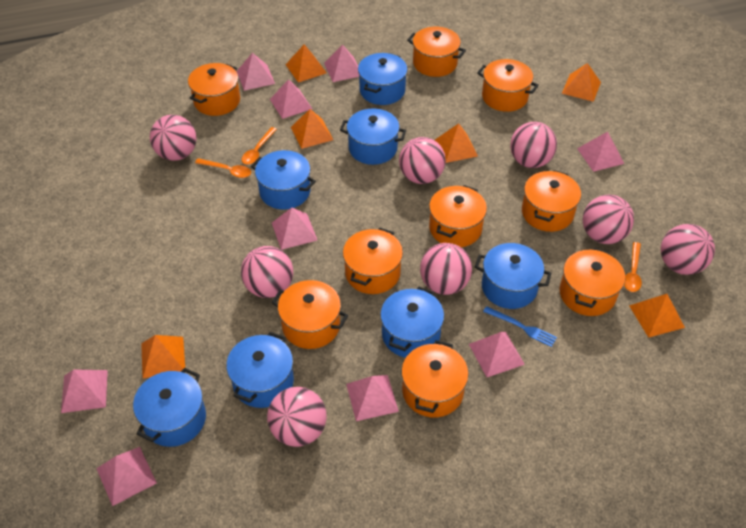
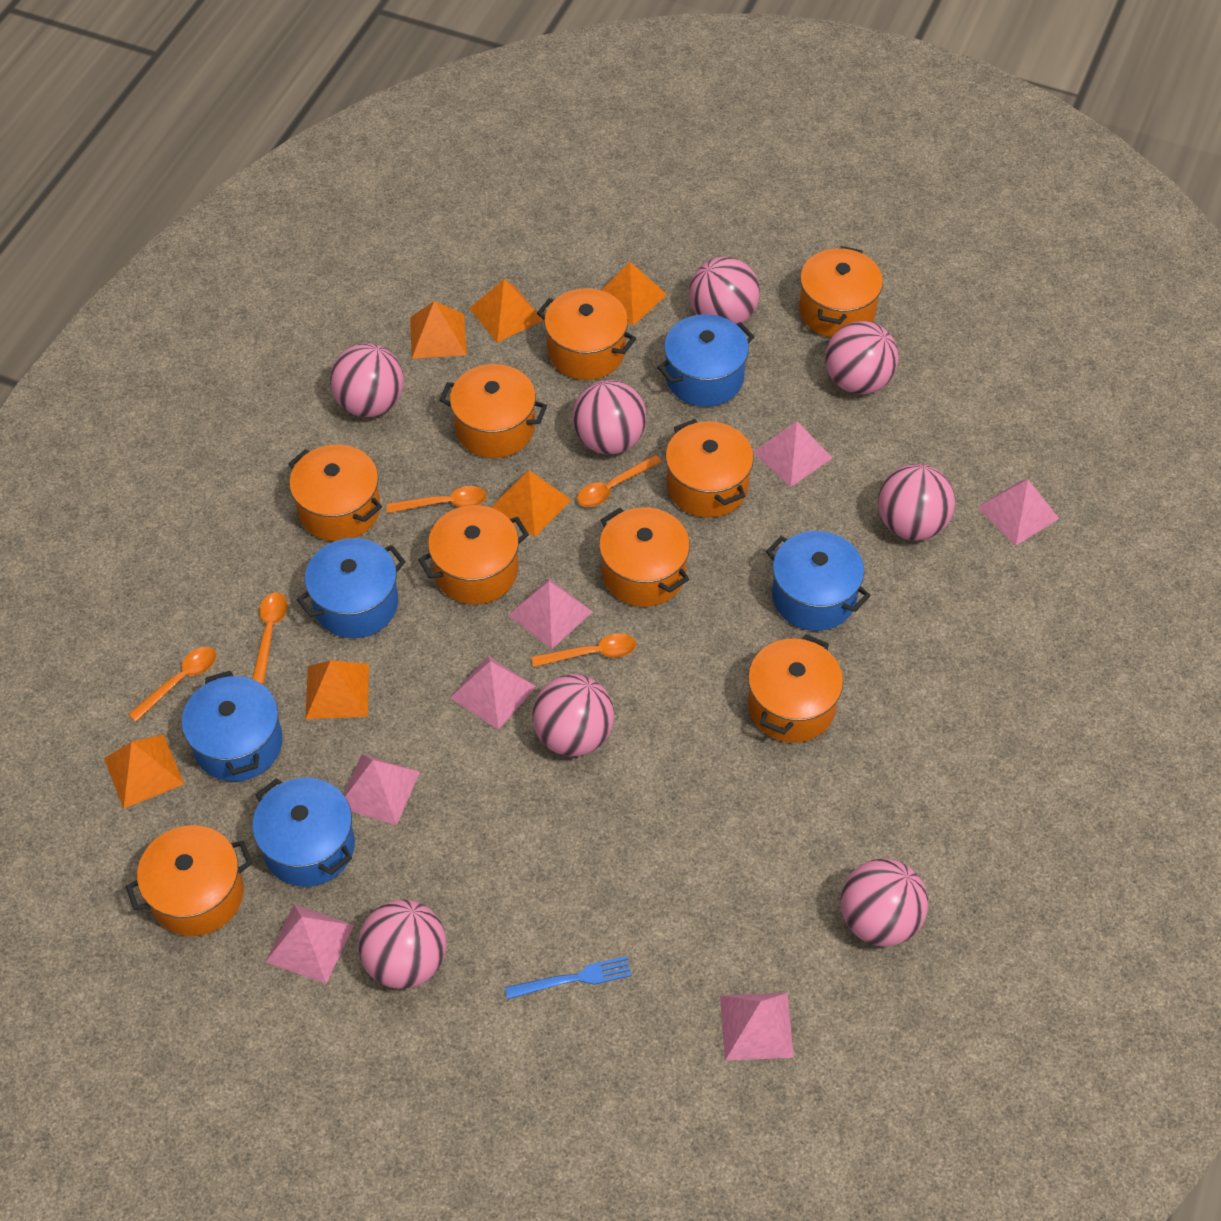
blue pot: 7 -> 5
orange spoon: 3 -> 5
pink pyramid: 9 -> 7

